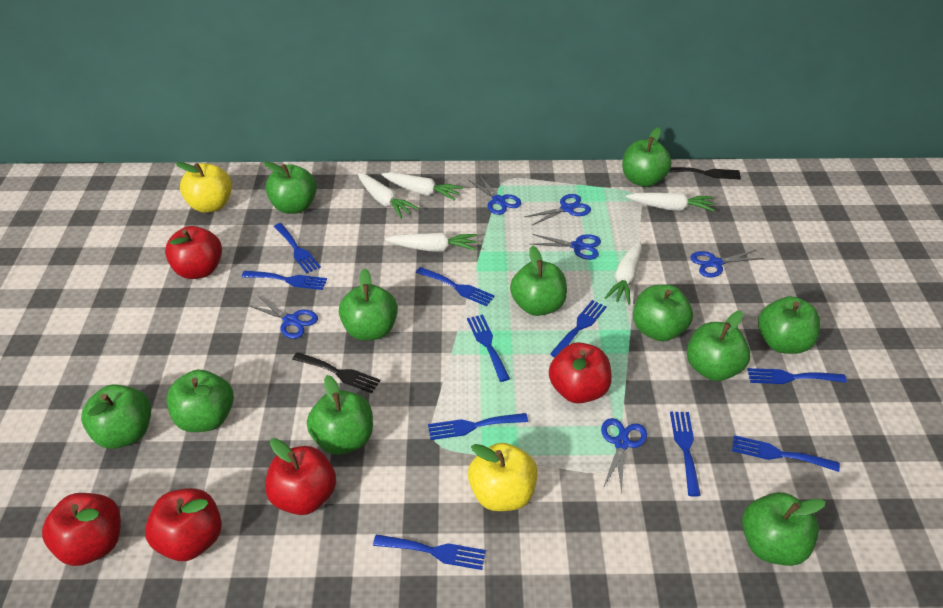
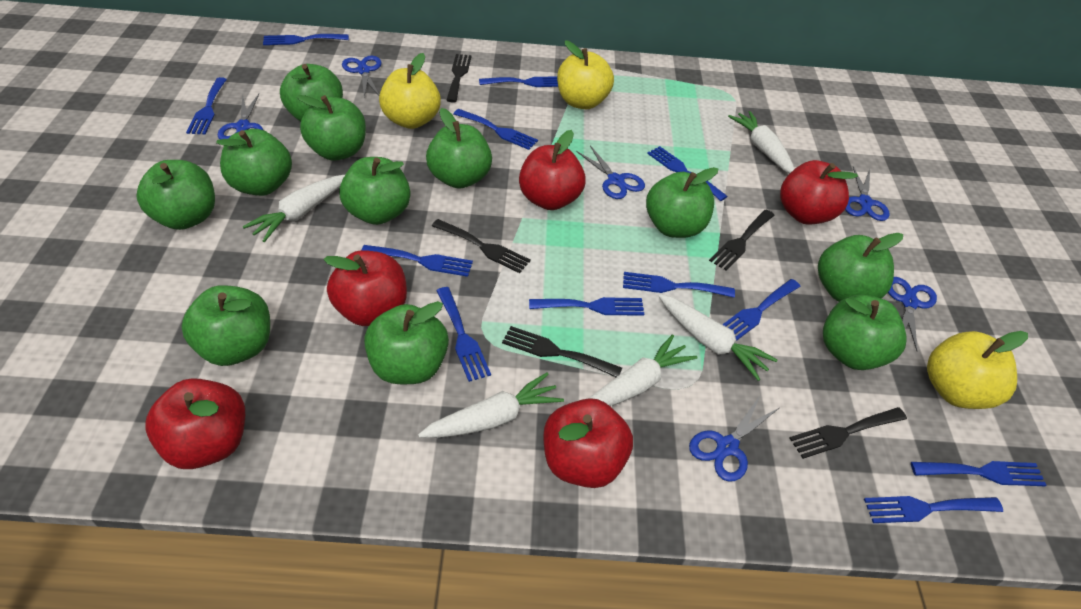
black fork: 2 -> 5
blue fork: 10 -> 12
yellow apple: 2 -> 3

